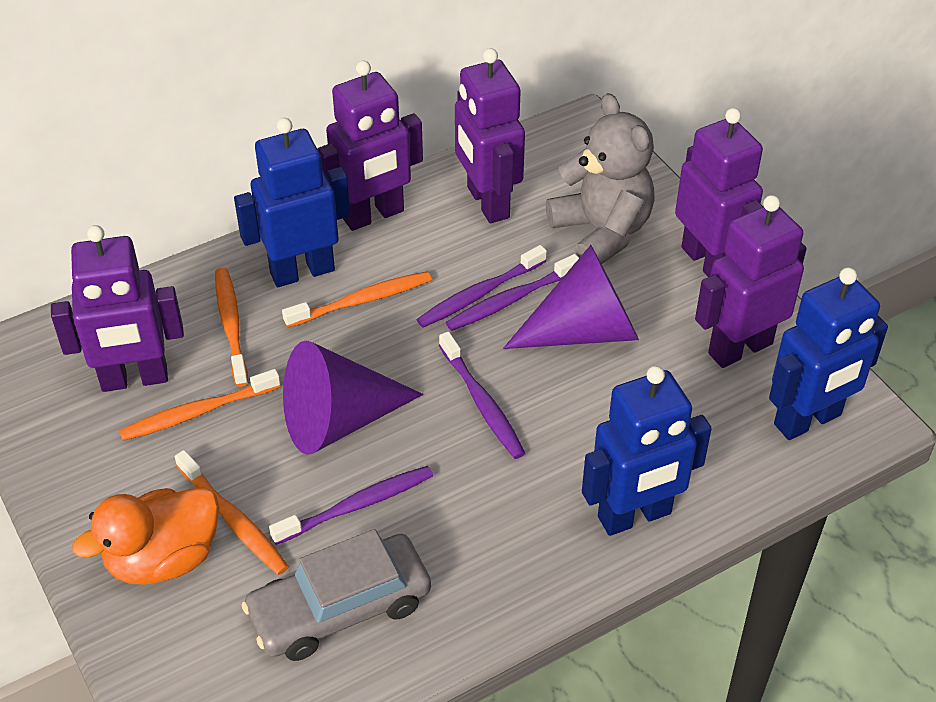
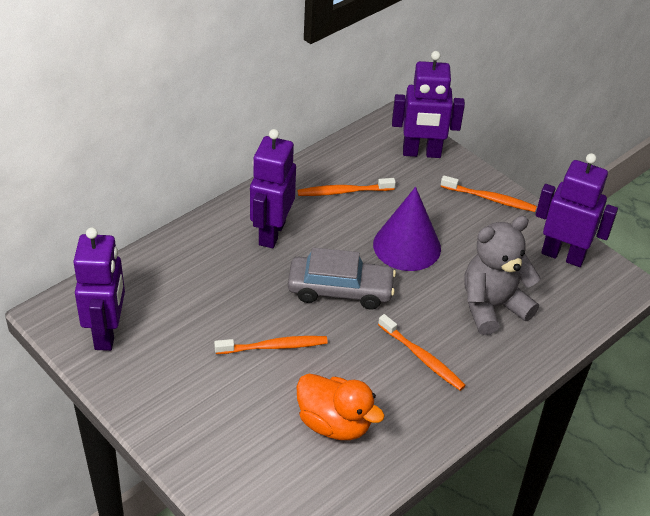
blue robot: 3 -> 0
purple cone: 2 -> 1
purple robot: 5 -> 4
purple toothbrush: 4 -> 0

